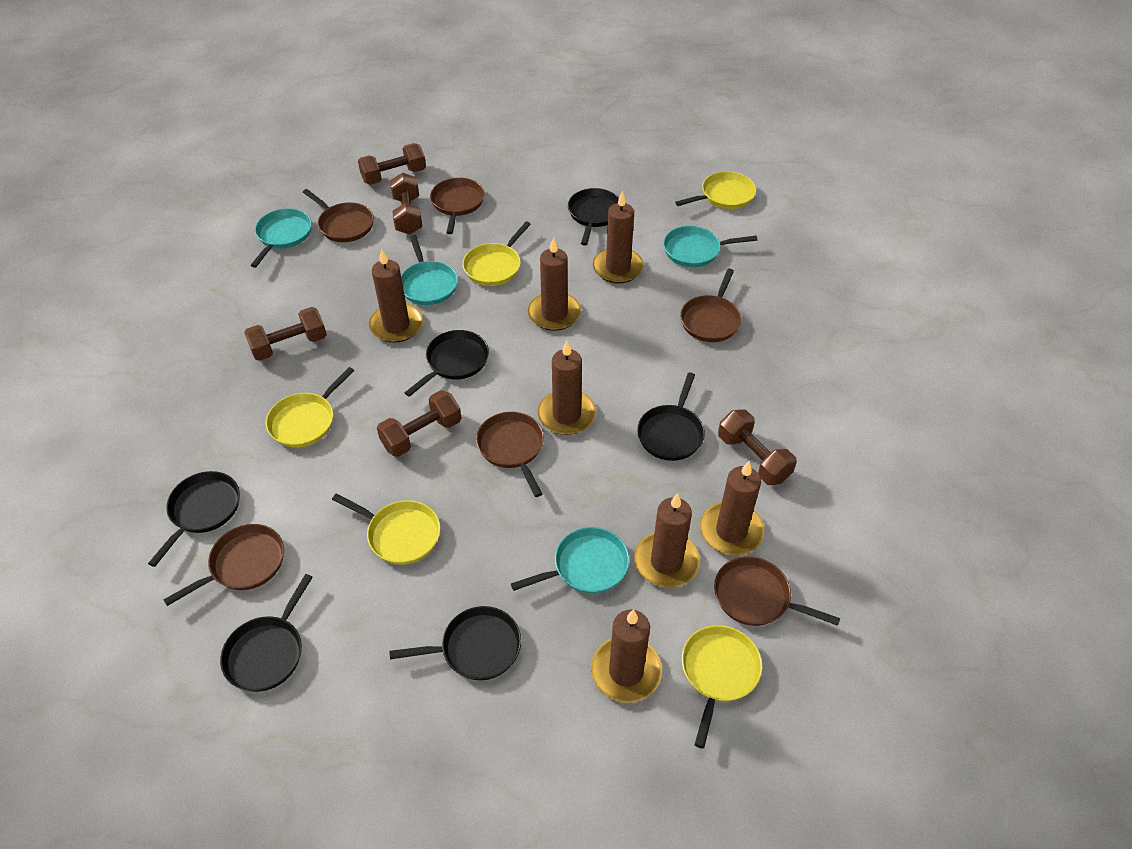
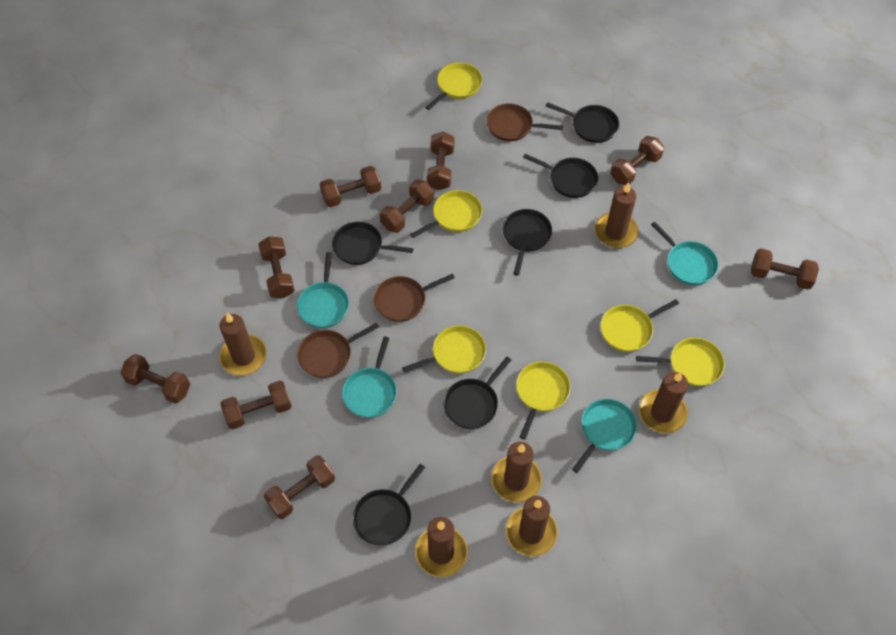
brown candle: 7 -> 6
brown dumbbell: 5 -> 9
brown pan: 6 -> 3
yellow pan: 5 -> 6

